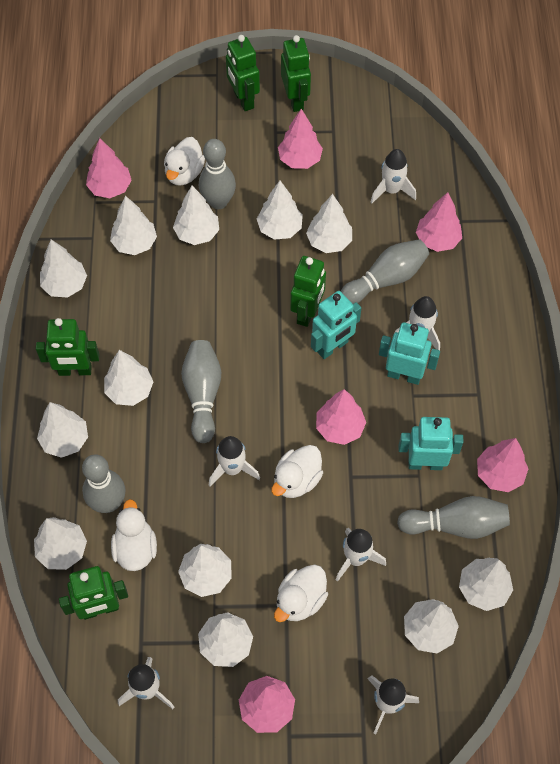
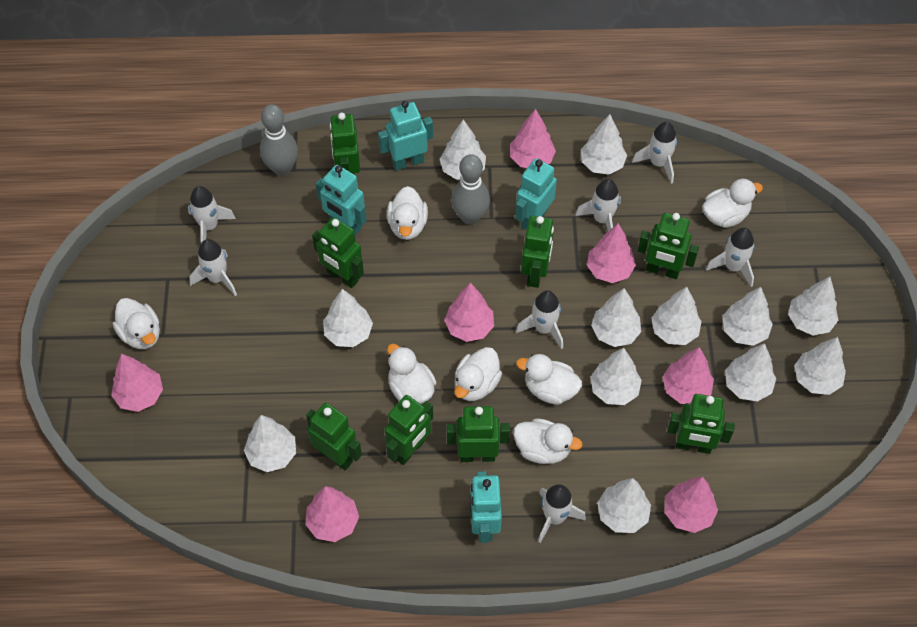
green robot: 5 -> 8
grey bowling pin: 5 -> 2
pink tree: 6 -> 7
turquoise robot: 3 -> 4
white duck: 4 -> 7
white rocket: 6 -> 7

